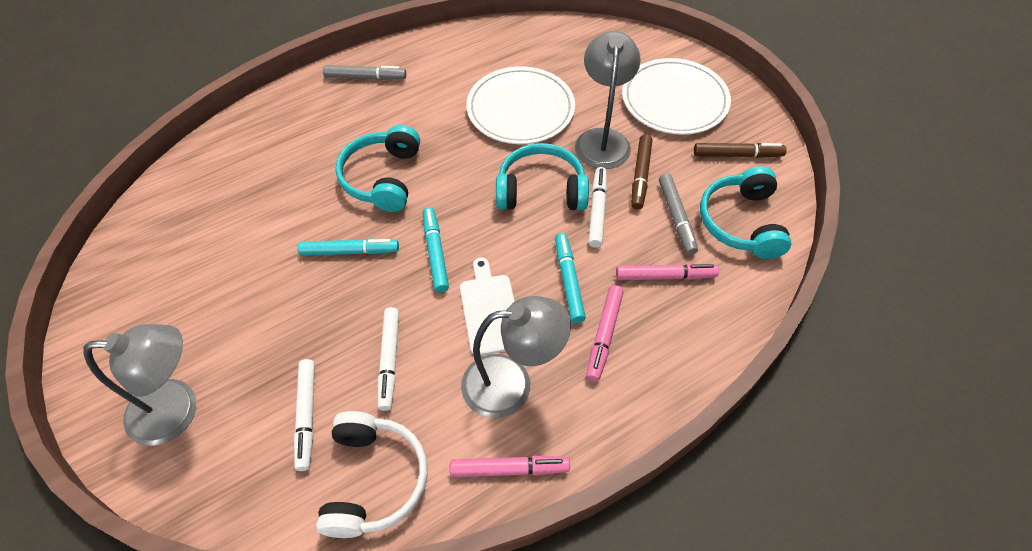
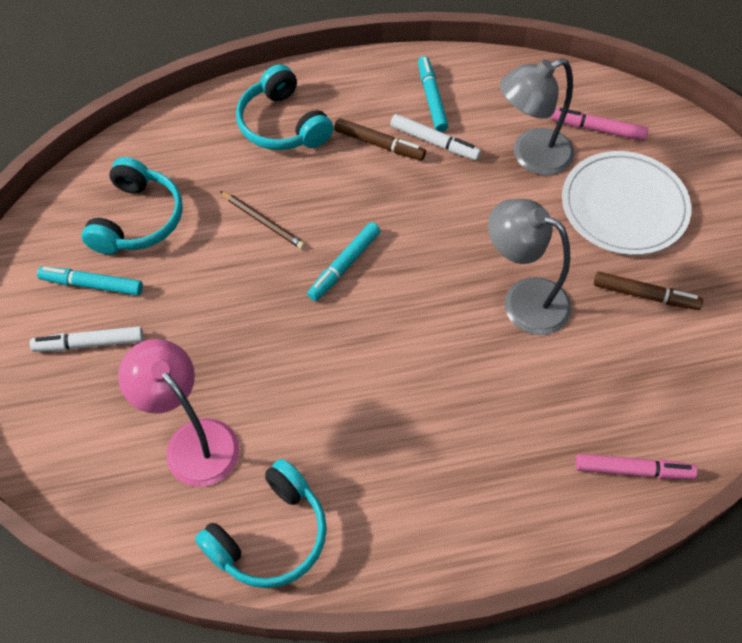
brown pencil: 0 -> 1
grey lamp: 3 -> 2
grey marker: 2 -> 0
pink lamp: 0 -> 1
pink marker: 3 -> 2
white cutting board: 1 -> 0
white headphones: 1 -> 0
white marker: 3 -> 2
white plate: 2 -> 1

